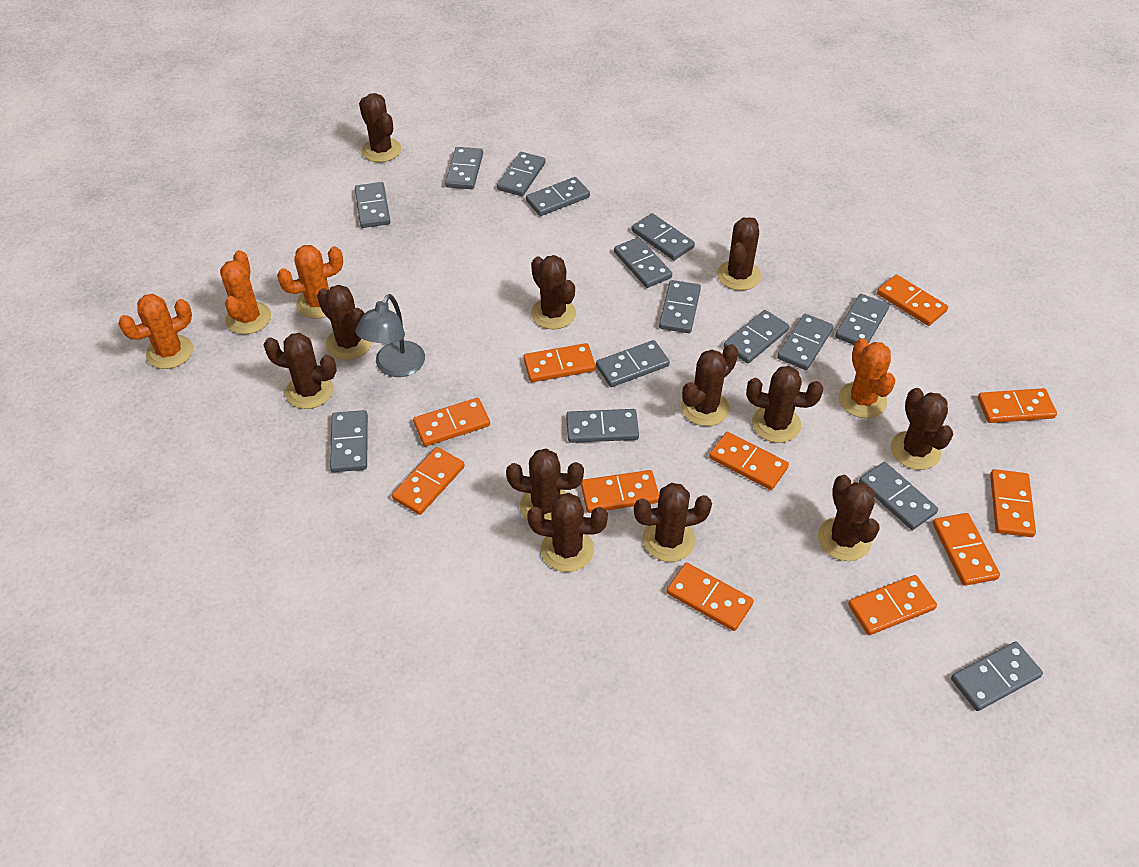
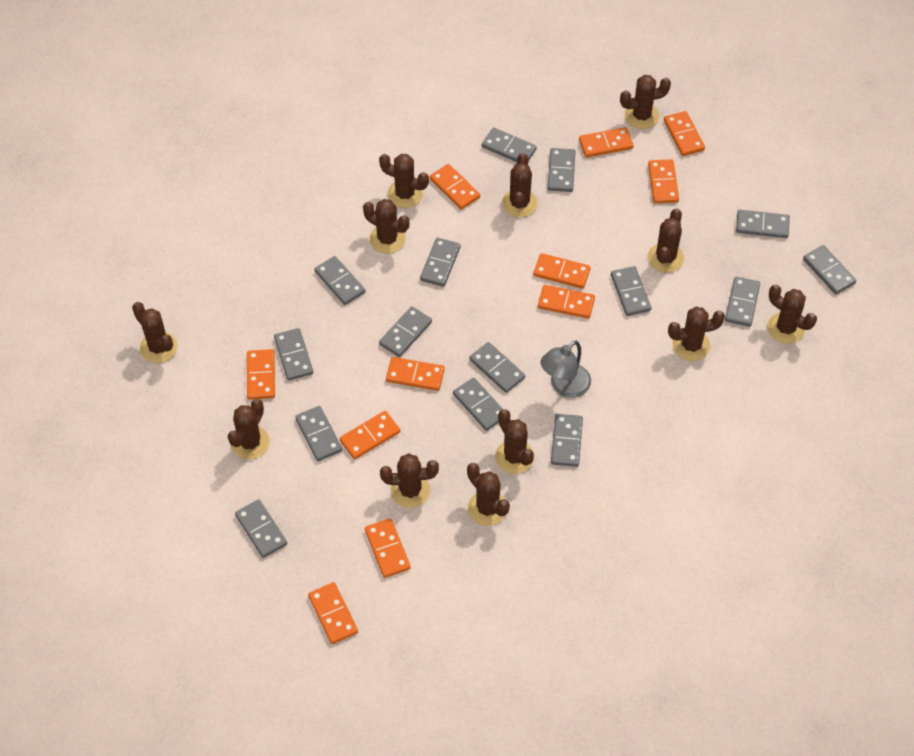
orange cactus: 4 -> 0

